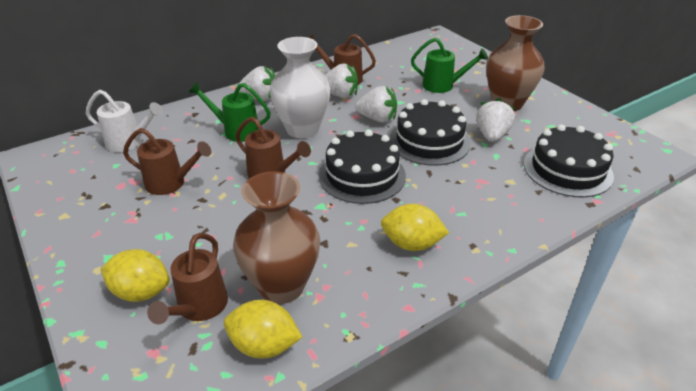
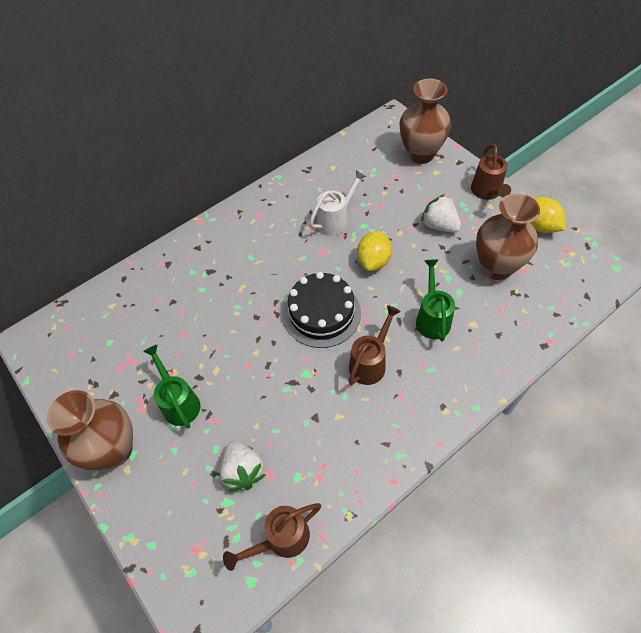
black cake: 3 -> 1
brown vase: 2 -> 3
brown watering can: 4 -> 3
white strawberry: 4 -> 2
white vase: 1 -> 0
yellow lemon: 3 -> 2

